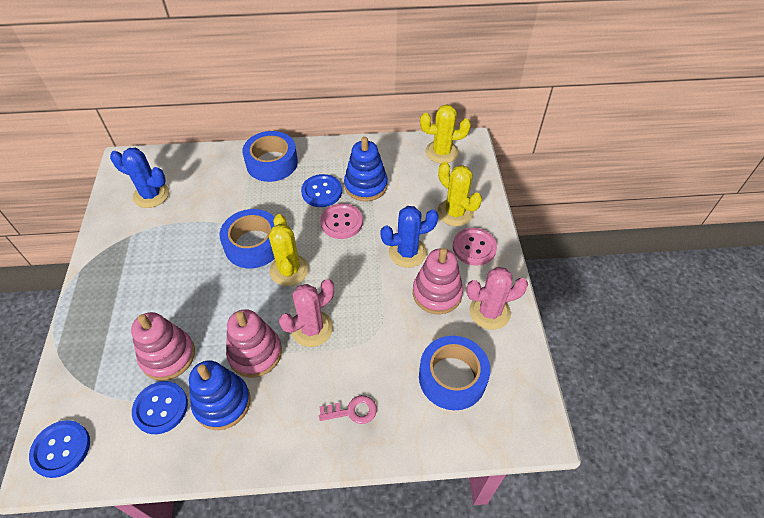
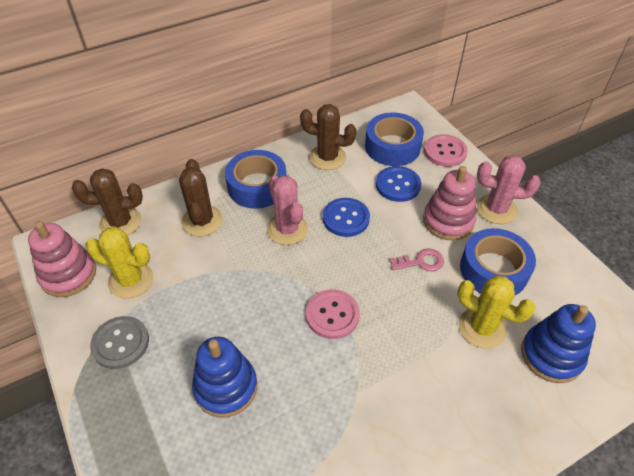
blue button: 3 -> 2
blue cactus: 2 -> 0
brown cactus: 0 -> 3
grey button: 0 -> 1
pink stacking toy: 3 -> 2
yellow cactus: 3 -> 2

